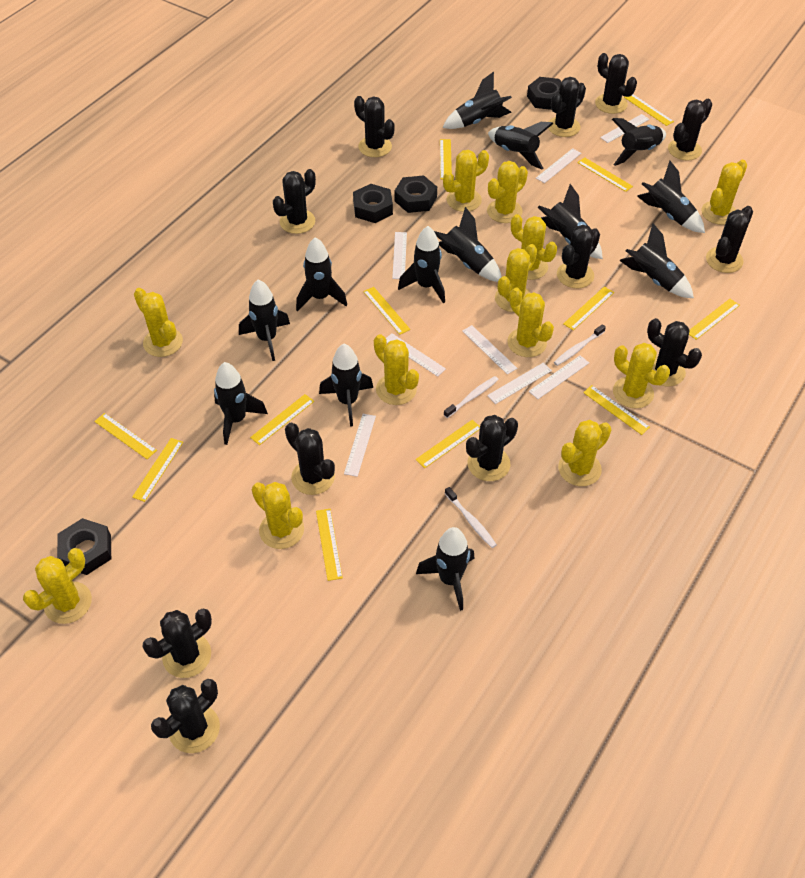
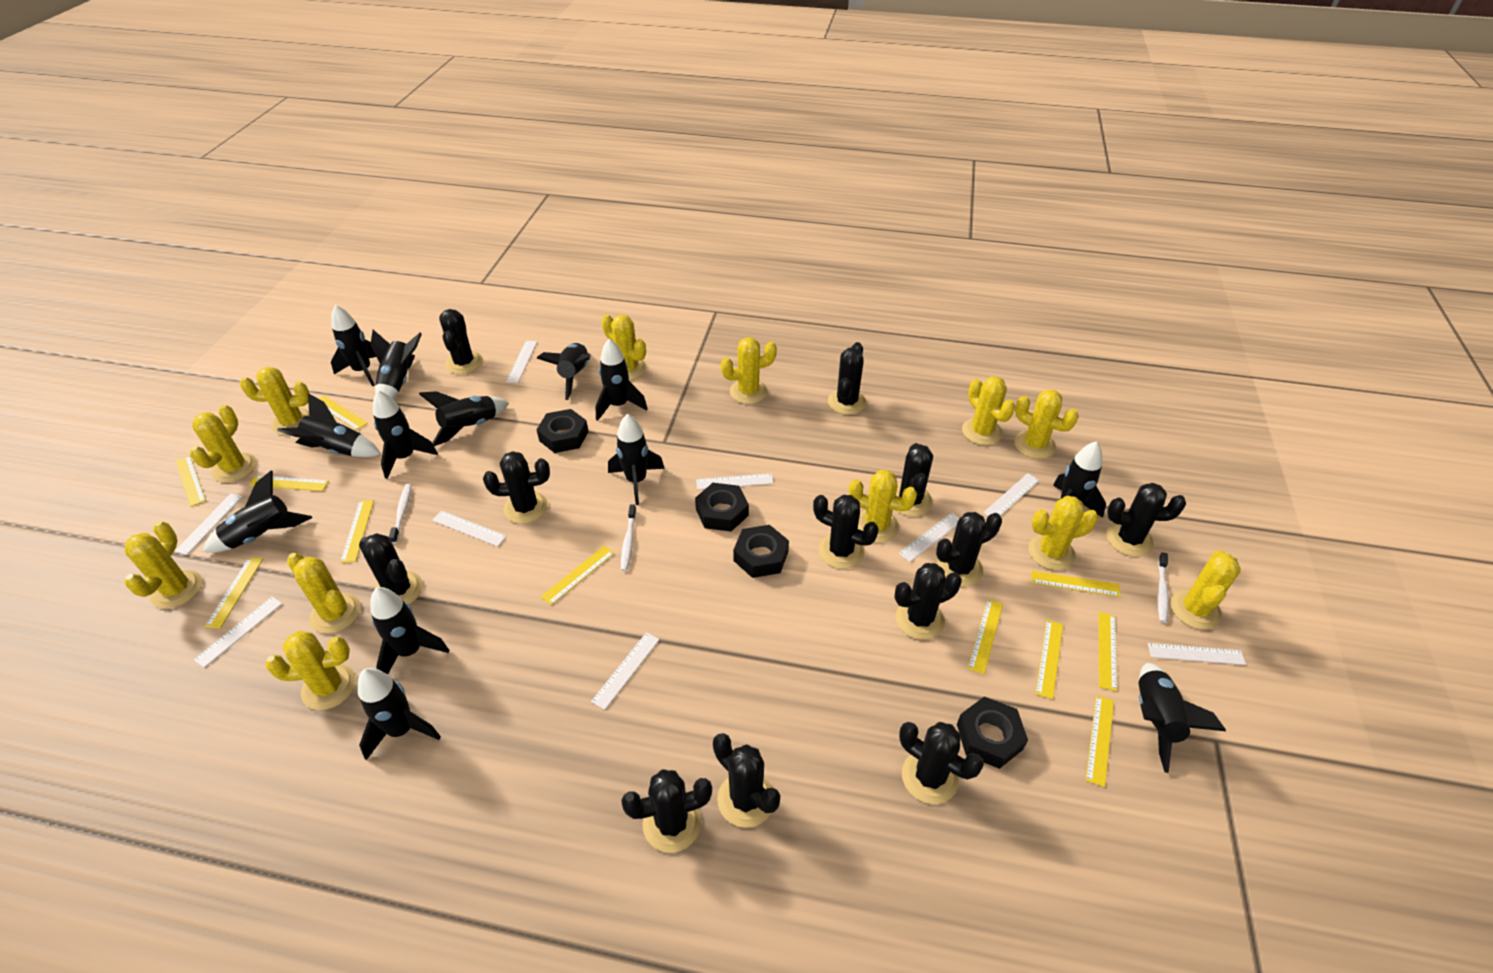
white ruler: 8 -> 9
yellow ruler: 12 -> 11

